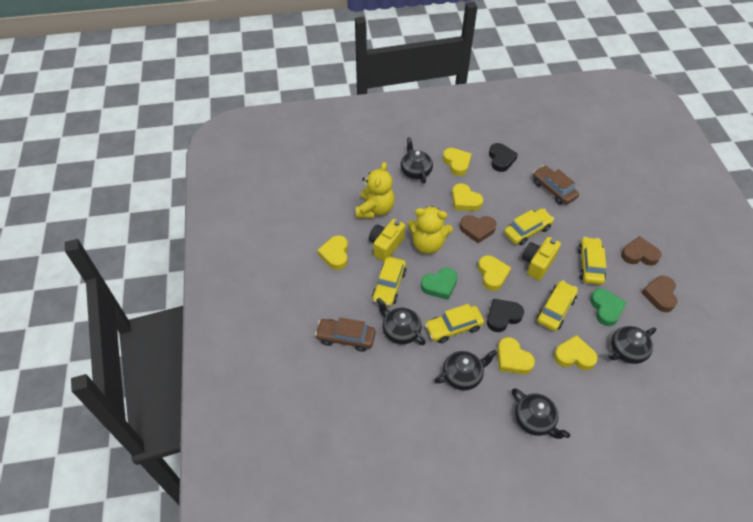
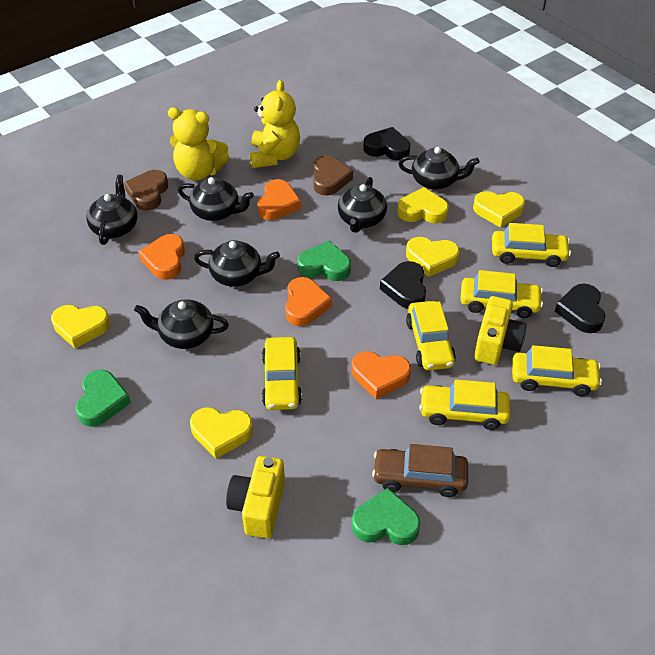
black heart: 2 -> 3
black teapot: 5 -> 6
brown car: 2 -> 1
brown heart: 3 -> 2
green heart: 2 -> 3
orange heart: 0 -> 4
yellow car: 5 -> 6
yellow heart: 6 -> 5

